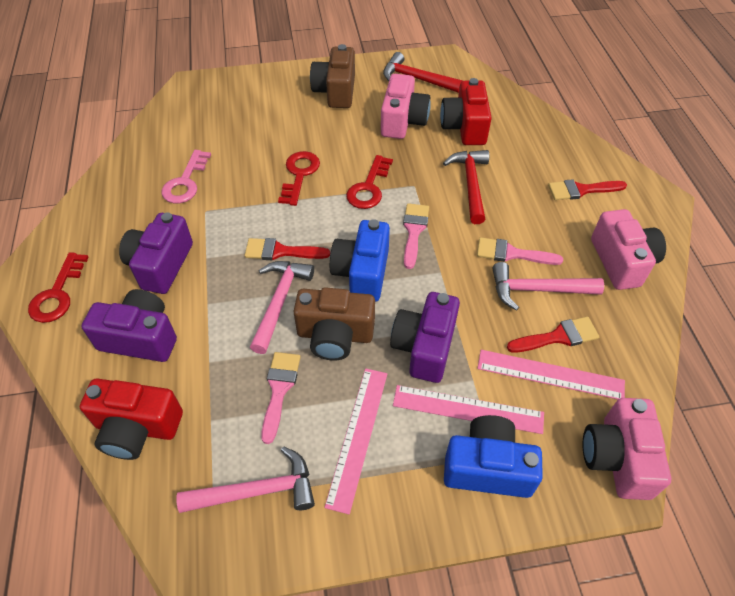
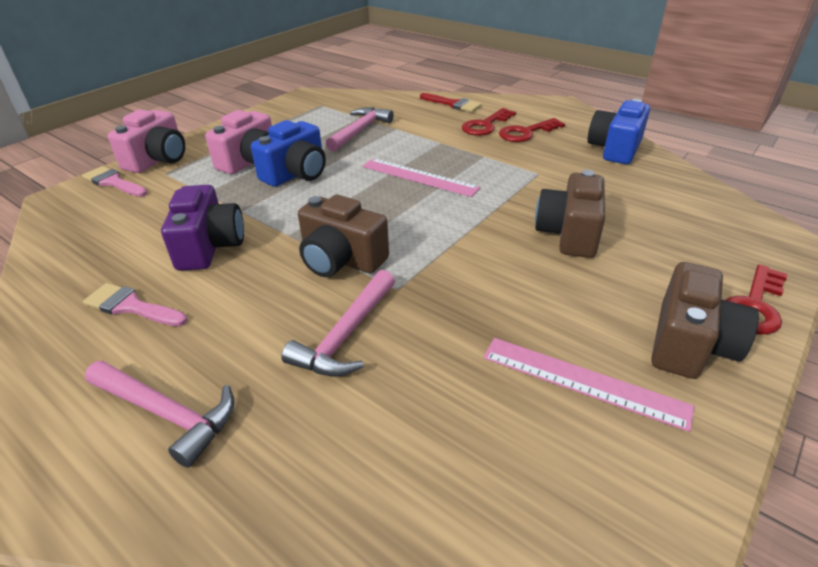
brown camera: 2 -> 3
pink brush: 3 -> 2
pink camera: 3 -> 2
pink key: 1 -> 0
pink ruler: 3 -> 2
purple camera: 3 -> 1
red brush: 3 -> 1
red camera: 2 -> 0
red hammer: 2 -> 0

